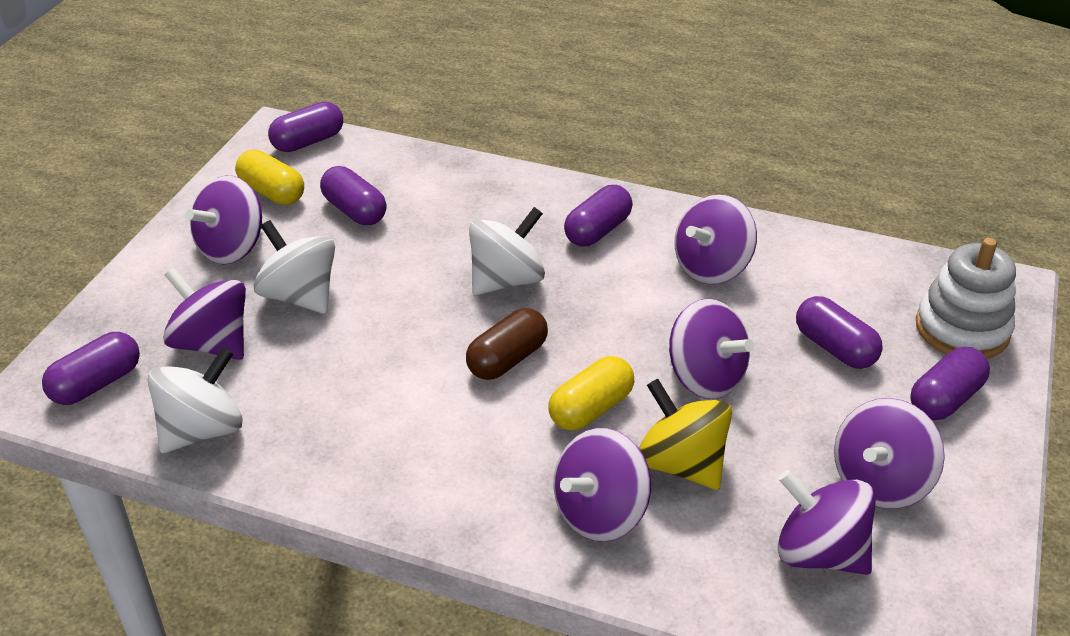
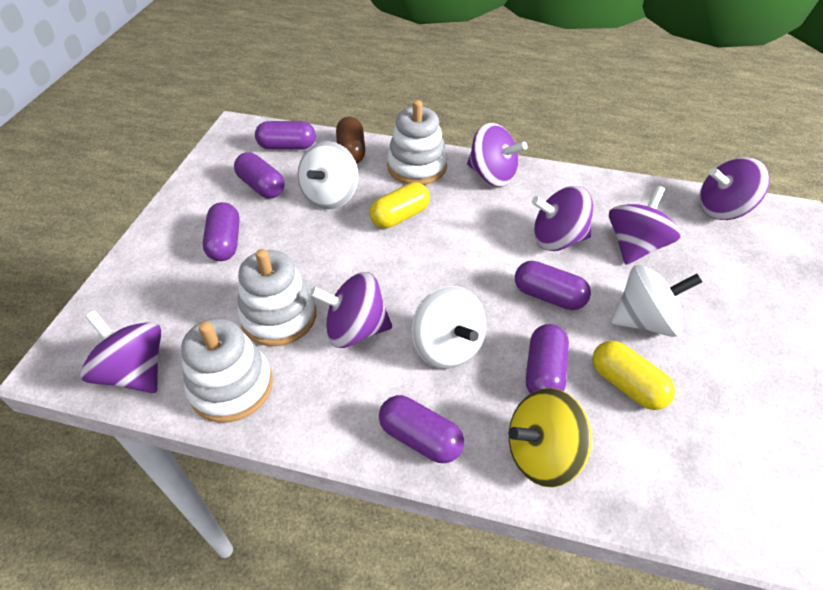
purple spinning top: 7 -> 6
white stacking toy: 1 -> 3

